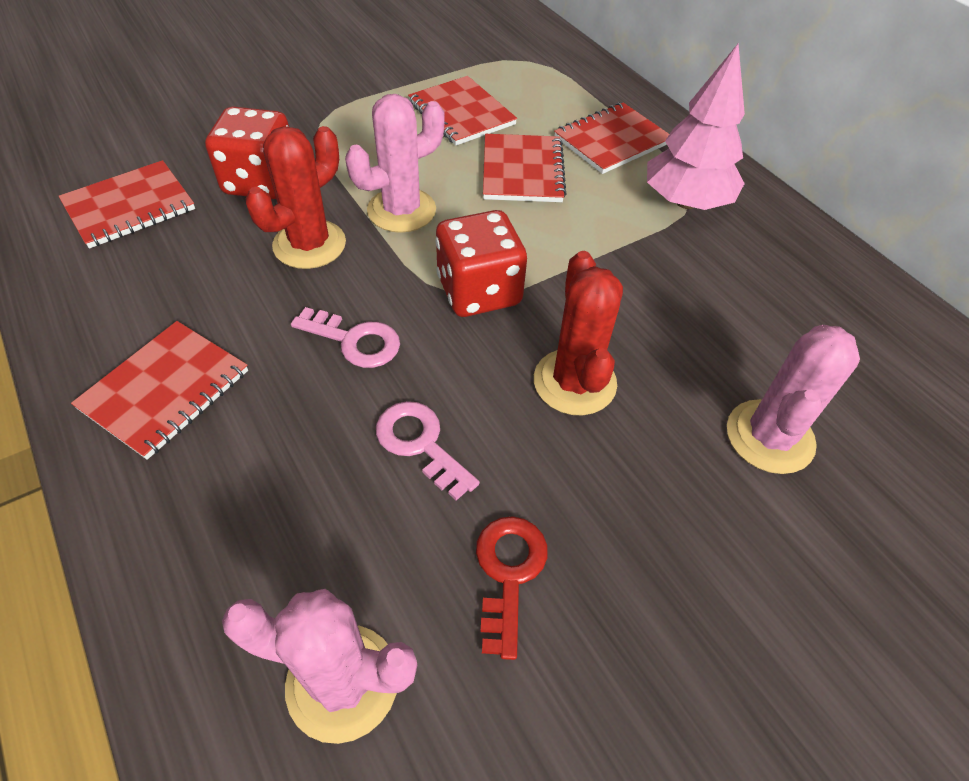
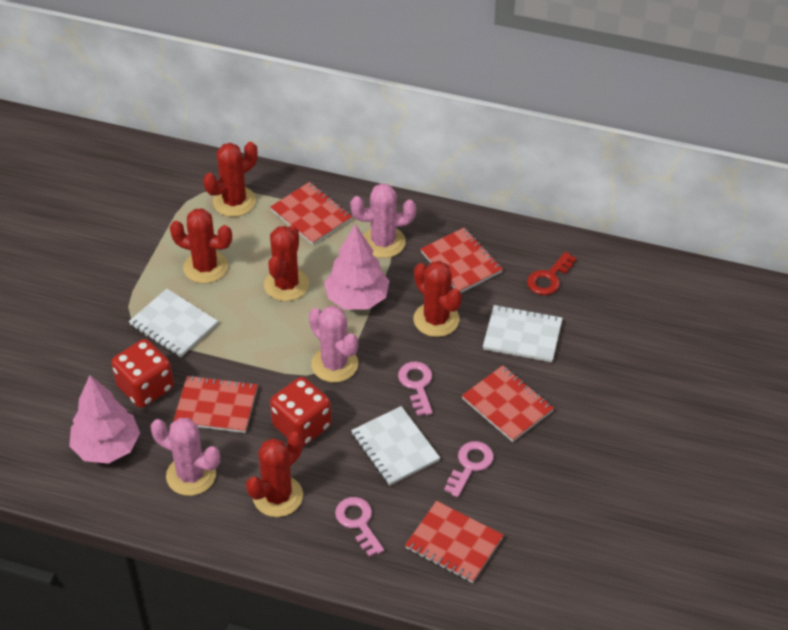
pink key: 2 -> 3
pink tree: 1 -> 2
red cactus: 2 -> 5
white notebook: 0 -> 3

